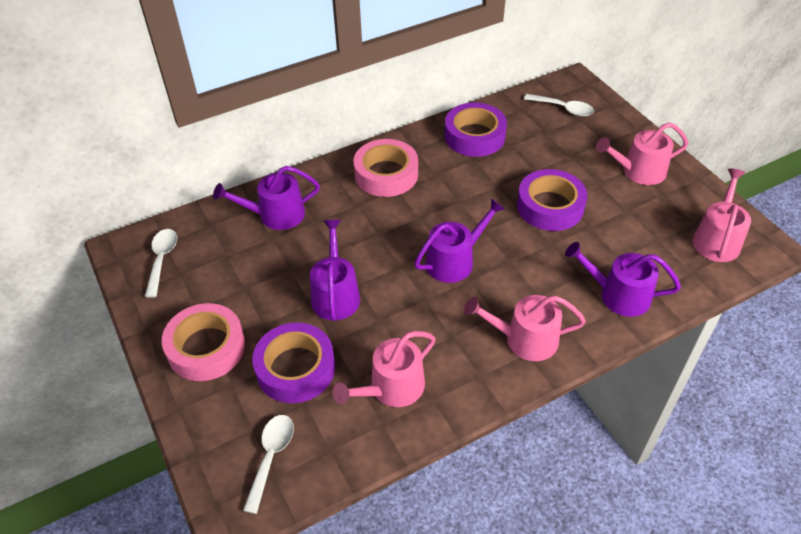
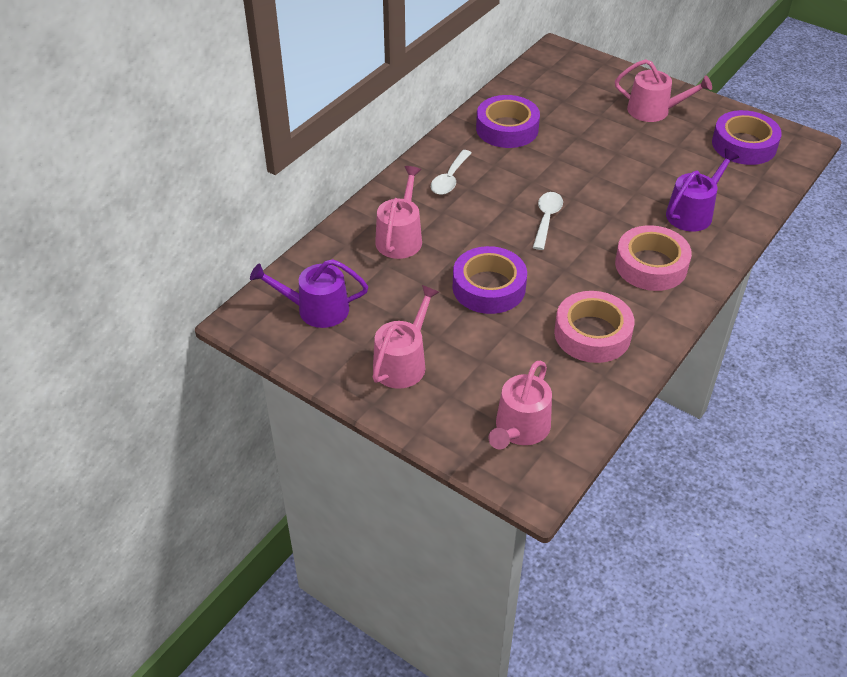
purple watering can: 4 -> 2
white spoon: 3 -> 2

